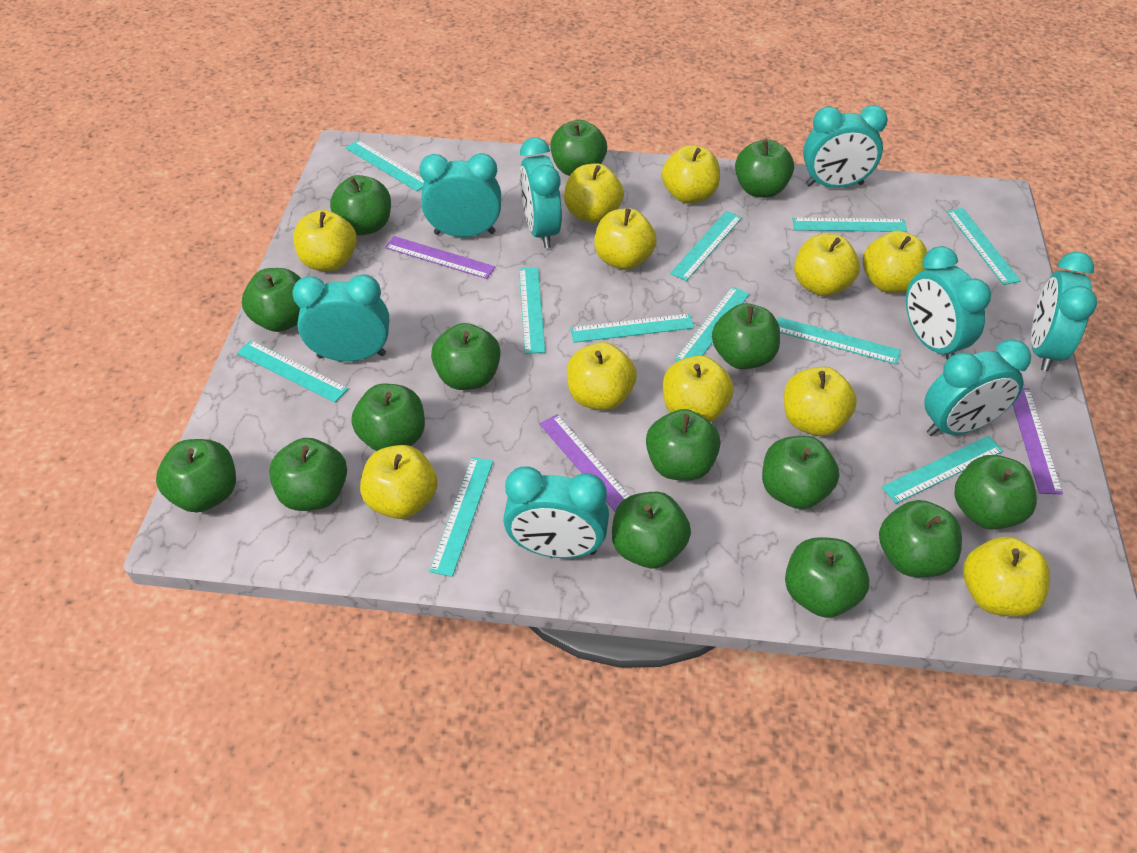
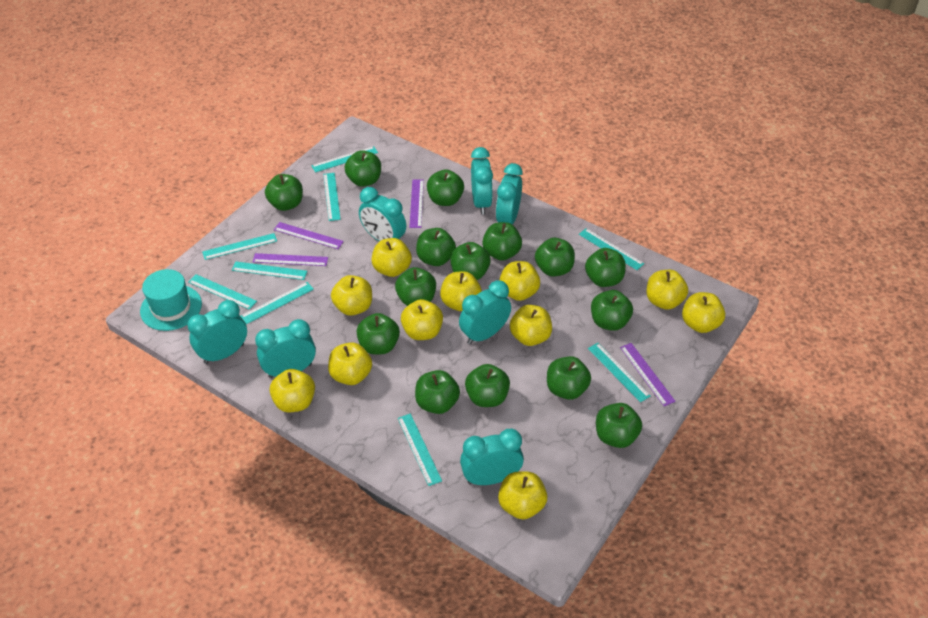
purple ruler: 3 -> 4
turquoise clock: 8 -> 7
turquoise hat: 0 -> 1
turquoise ruler: 11 -> 9

